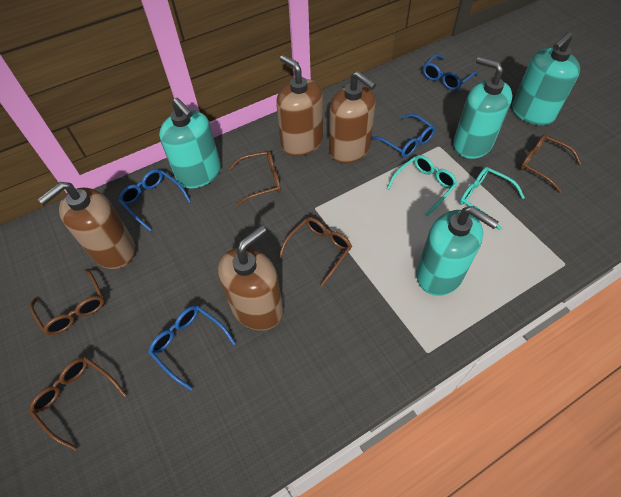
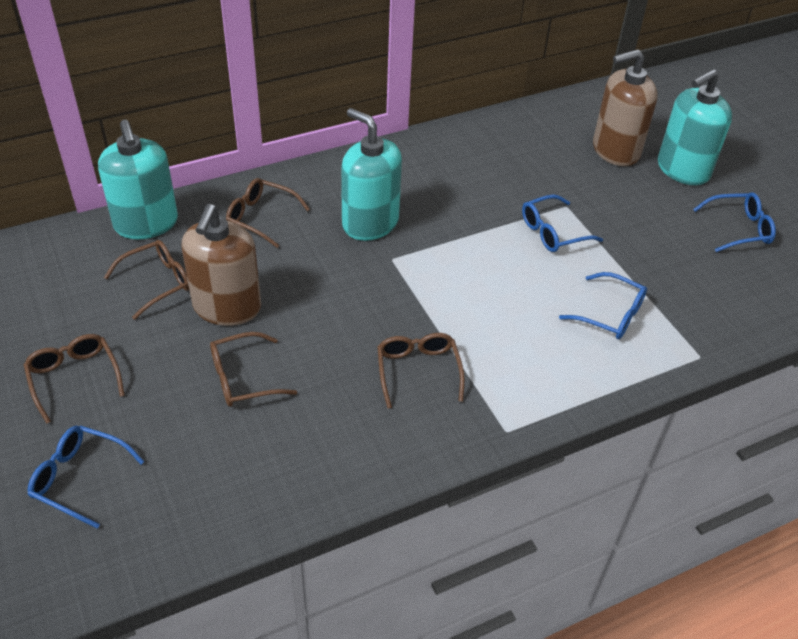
brown soap dispenser: 4 -> 2
turquoise glasses: 2 -> 0
turquoise soap dispenser: 4 -> 3

